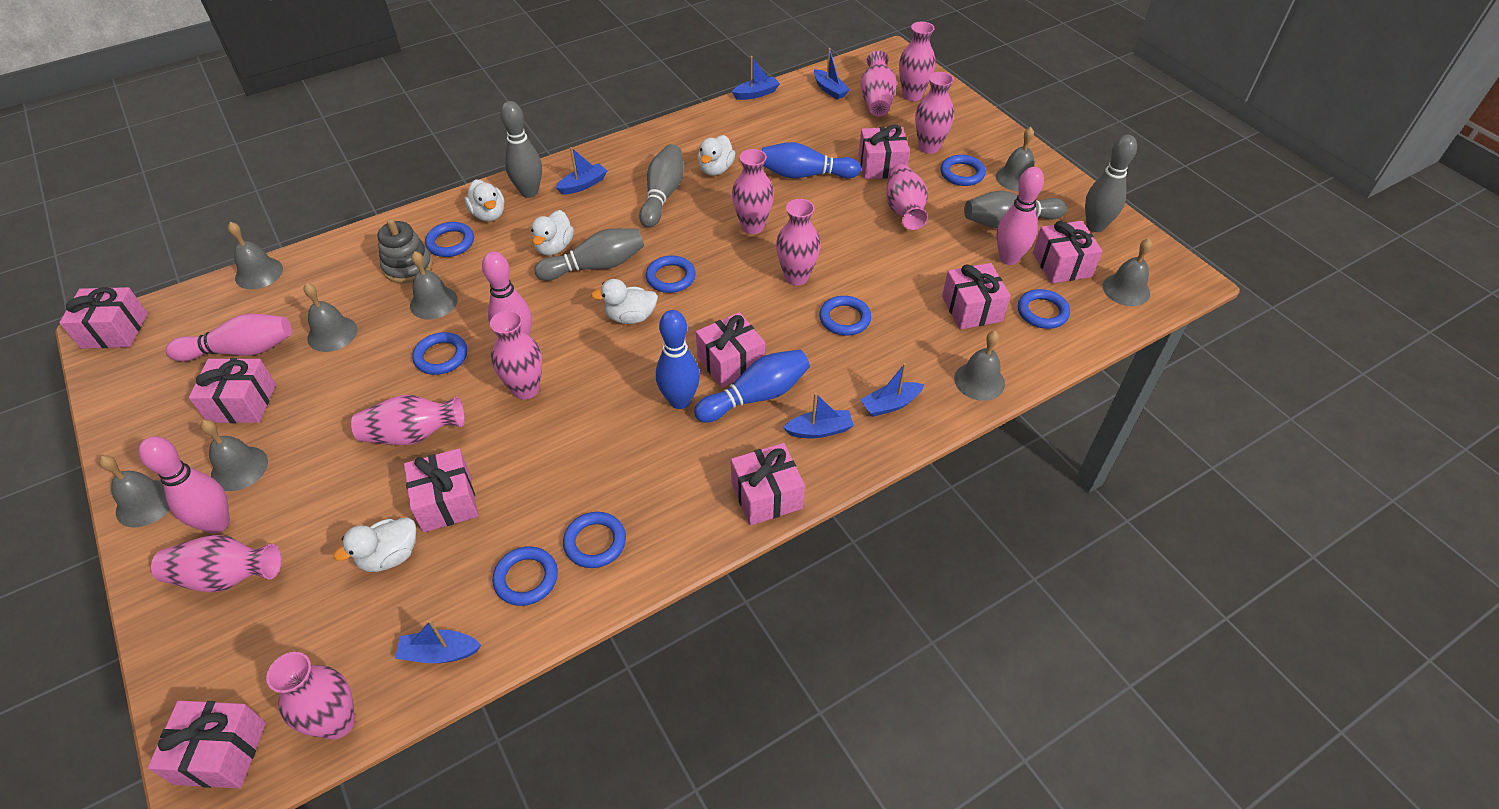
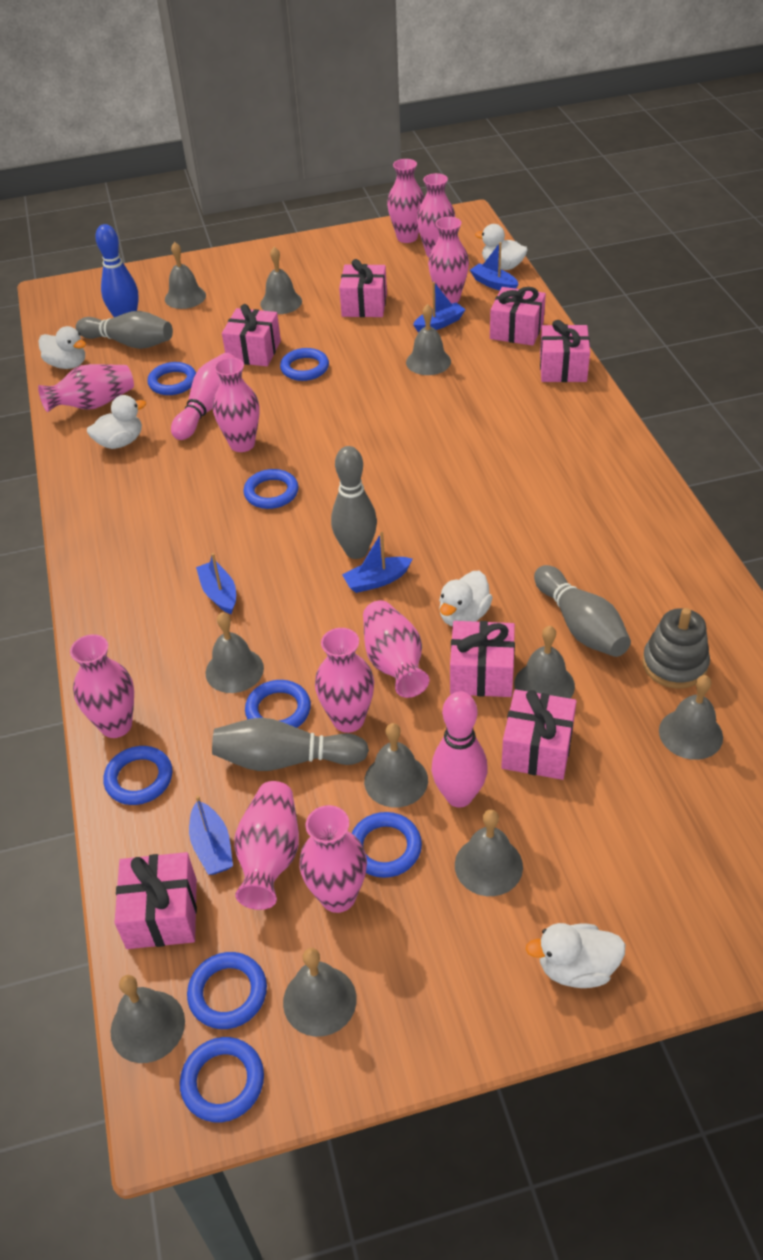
blue boat: 6 -> 5
blue bowling pin: 3 -> 1
grey bell: 8 -> 10
grey bowling pin: 5 -> 4
pink bowling pin: 4 -> 2
pink gift: 9 -> 7

